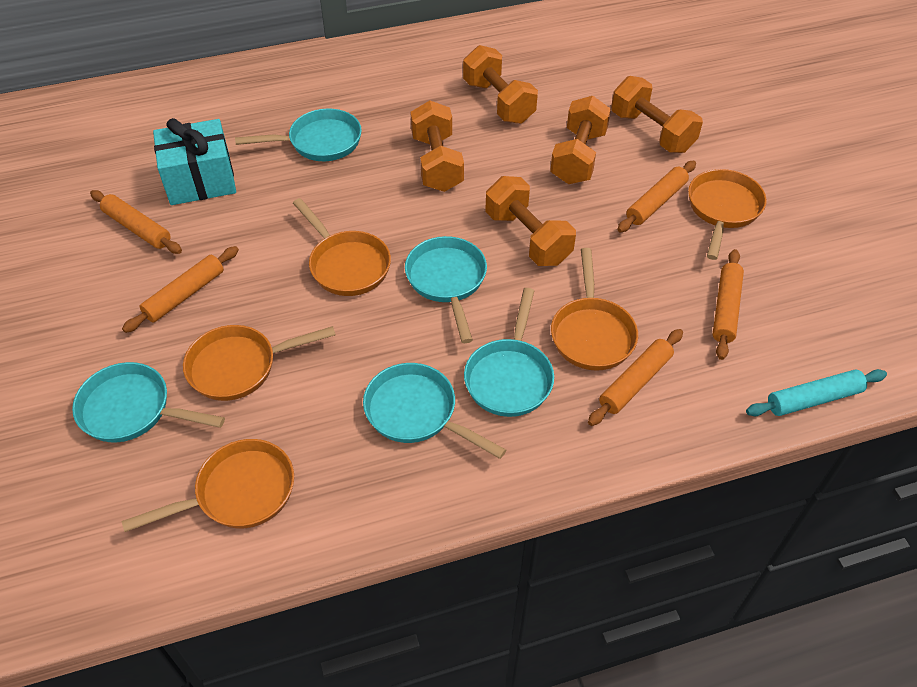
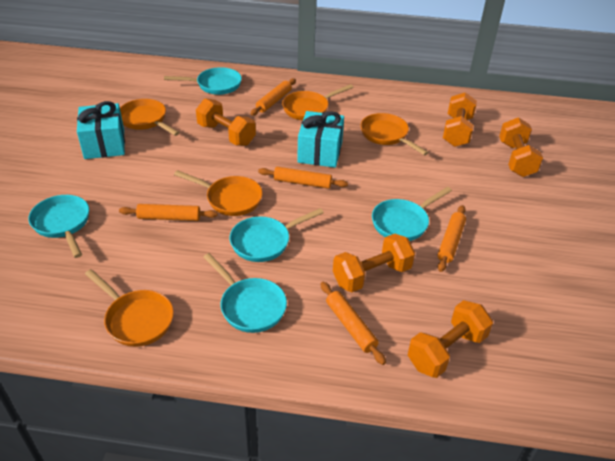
turquoise gift: 1 -> 2
turquoise rolling pin: 1 -> 0

